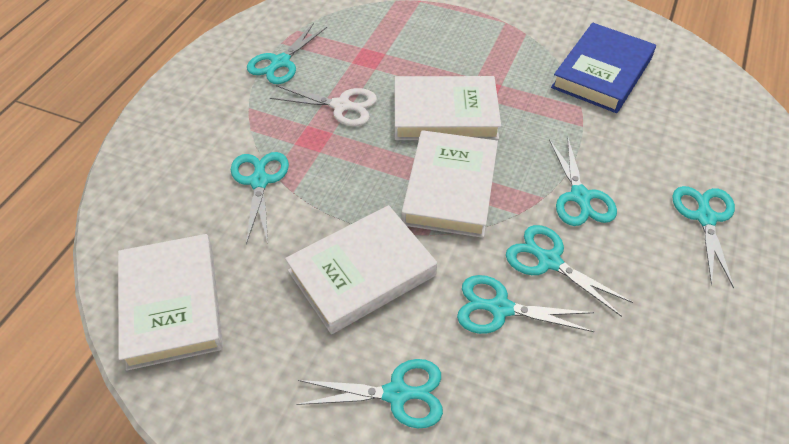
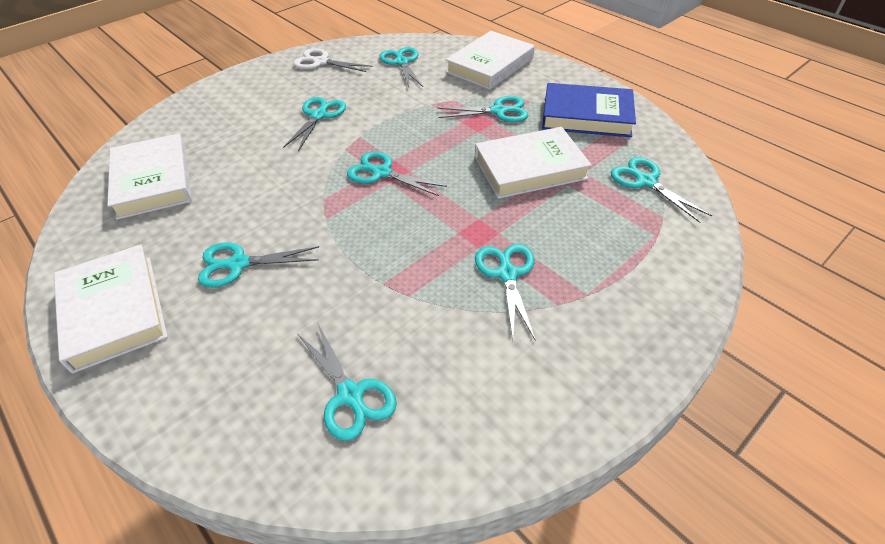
turquoise scissors: 7 -> 8

